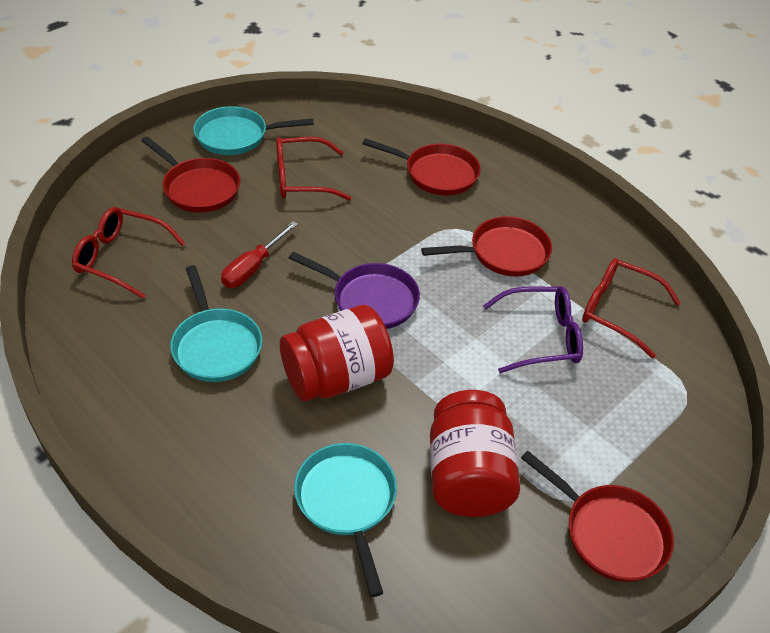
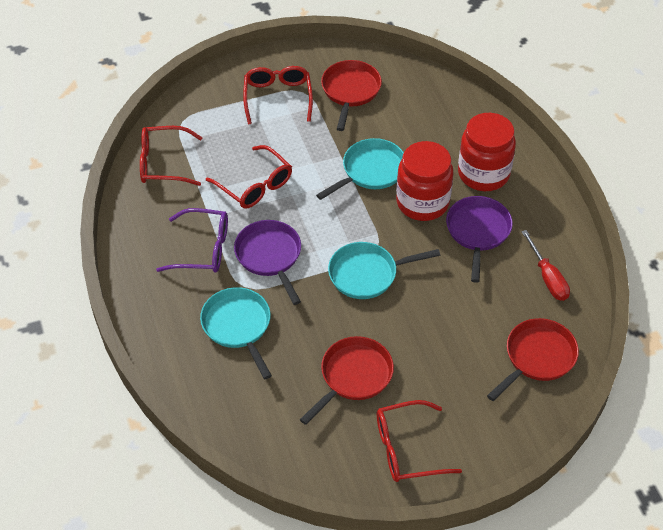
purple pan: 1 -> 2
red glasses: 3 -> 4
red pan: 4 -> 3

